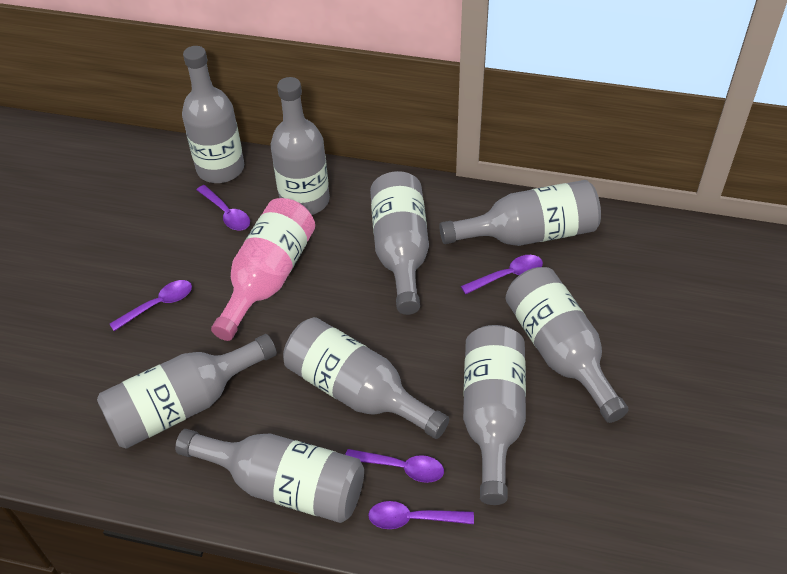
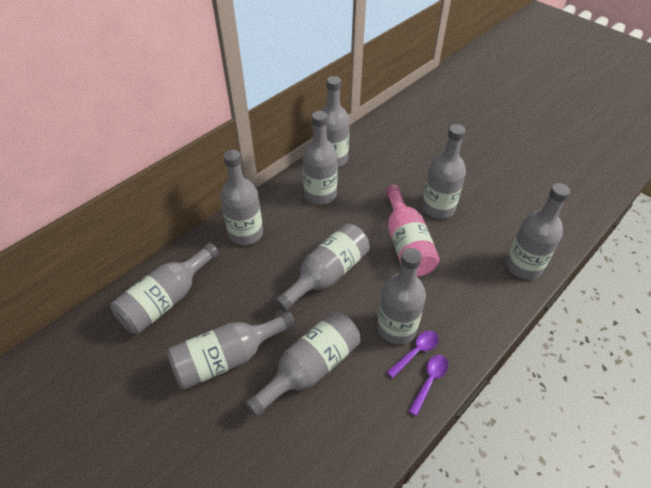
grey bottle: 9 -> 10
purple spoon: 5 -> 2

